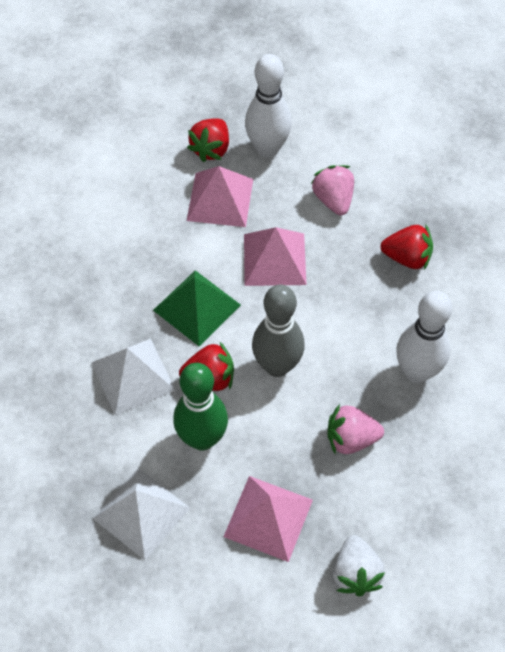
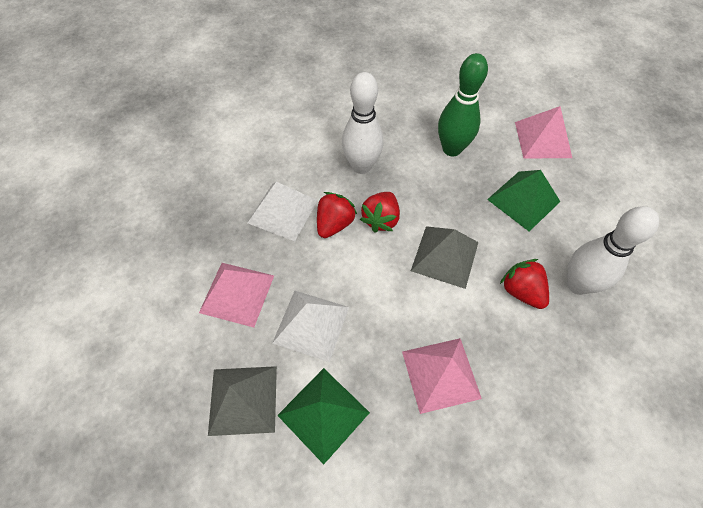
green pyramid: 1 -> 2
grey bowling pin: 1 -> 0
grey pyramid: 0 -> 2
pink strawberry: 2 -> 0
white strawberry: 1 -> 0

